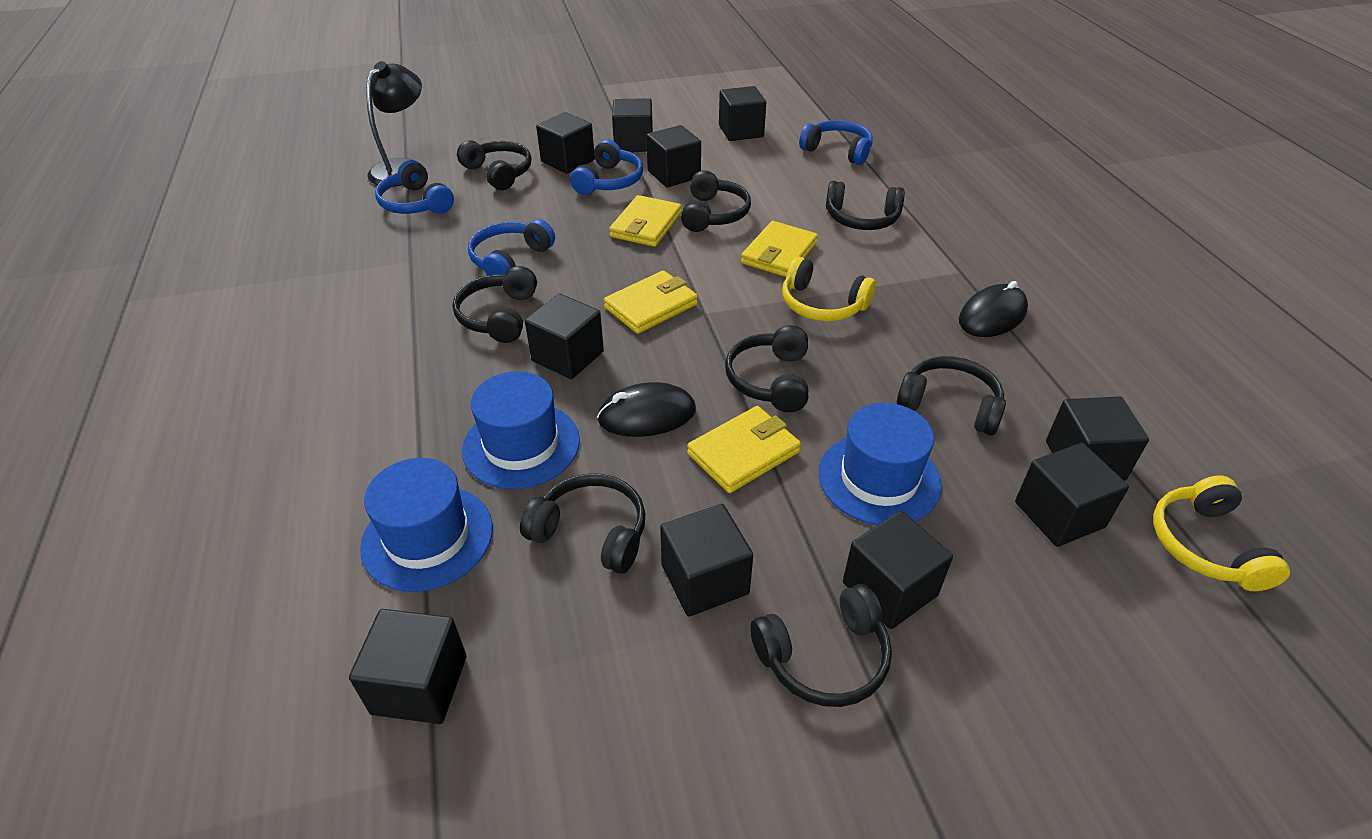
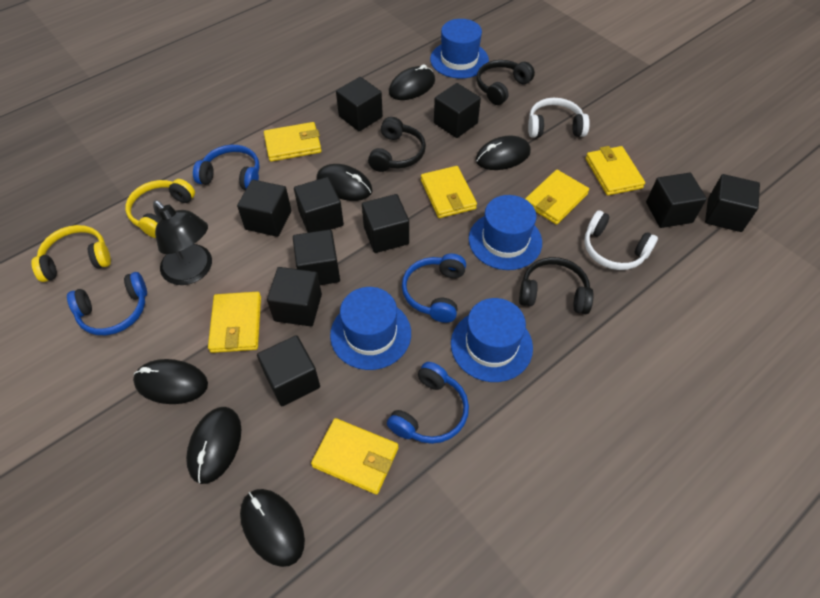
black headphones: 8 -> 3
black mouse: 2 -> 6
blue hat: 3 -> 4
white headphones: 0 -> 2
yellow wallet: 4 -> 6

